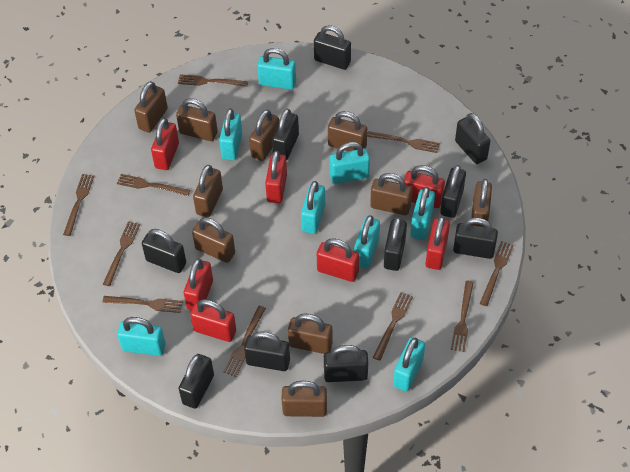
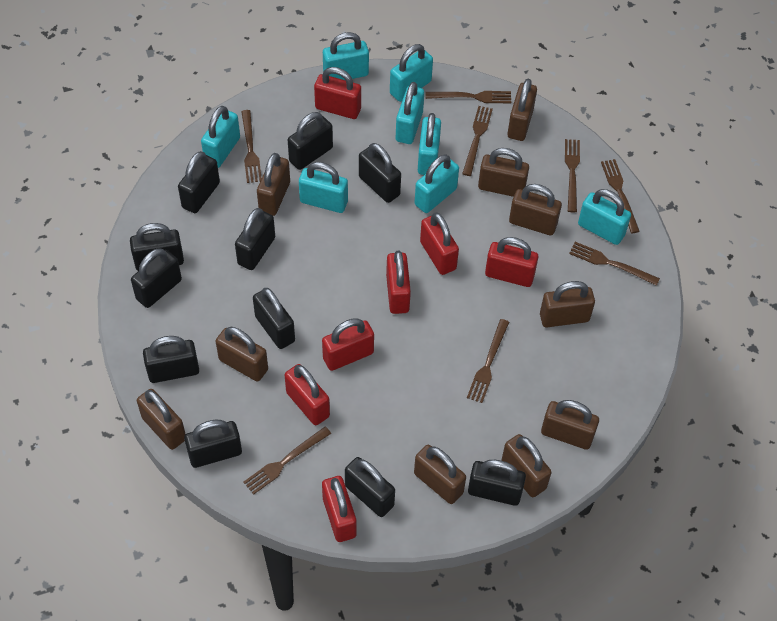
black padlock: 10 -> 11
brown fork: 10 -> 8

